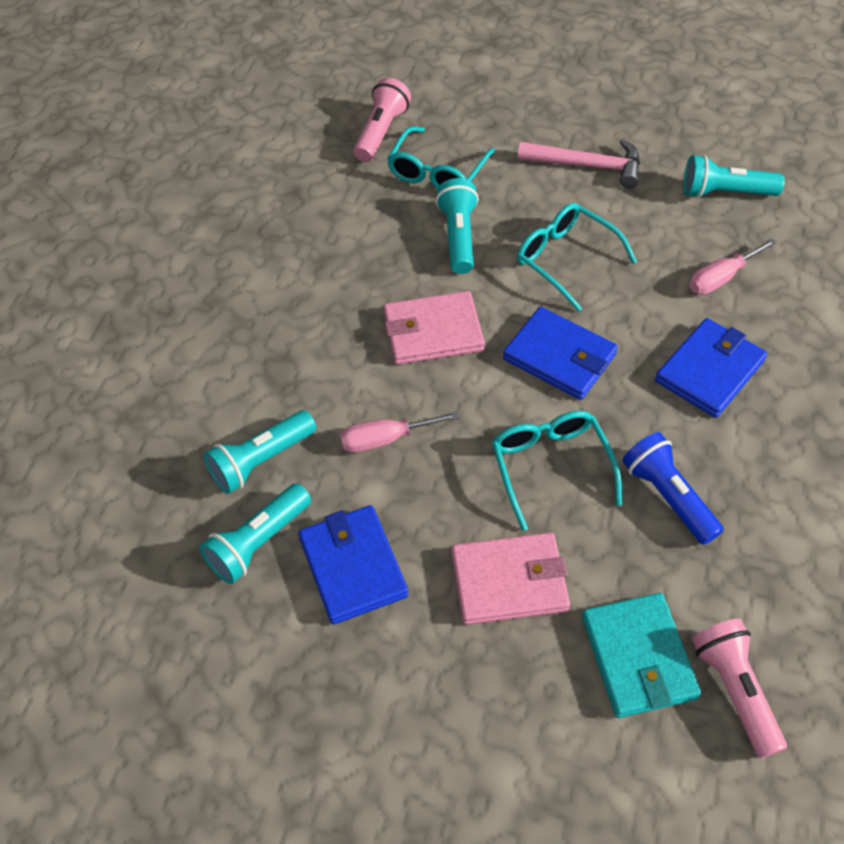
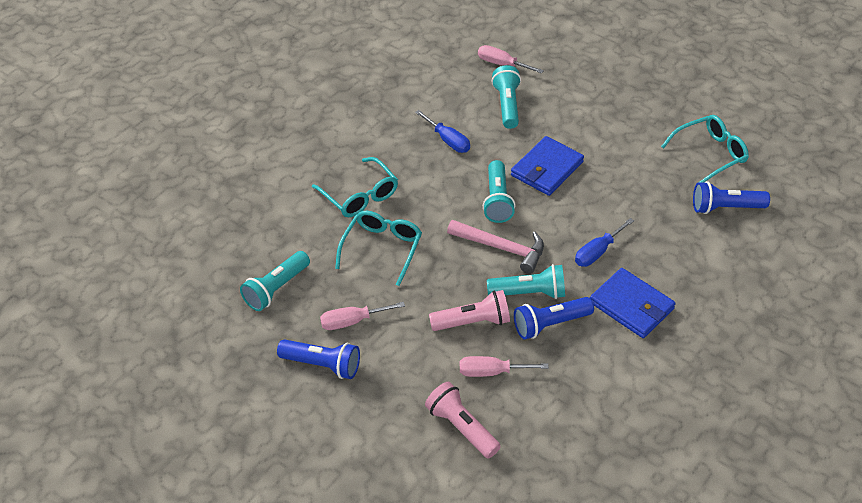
blue flashlight: 1 -> 3
blue screwdriver: 0 -> 2
blue wallet: 3 -> 2
pink screwdriver: 2 -> 3
pink wallet: 2 -> 0
turquoise wallet: 1 -> 0

